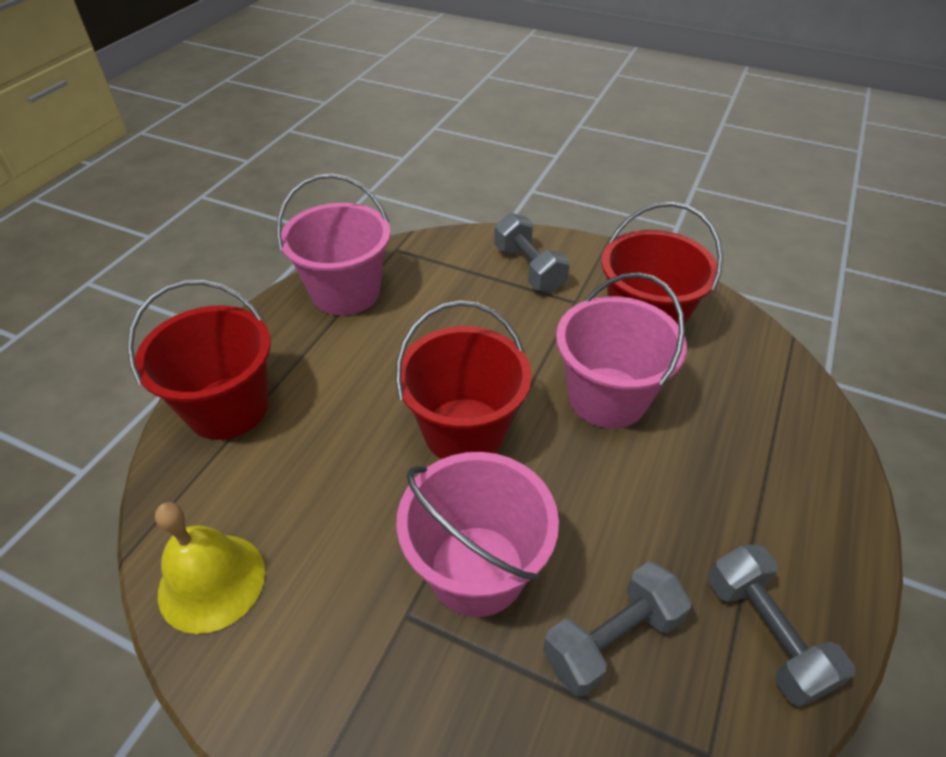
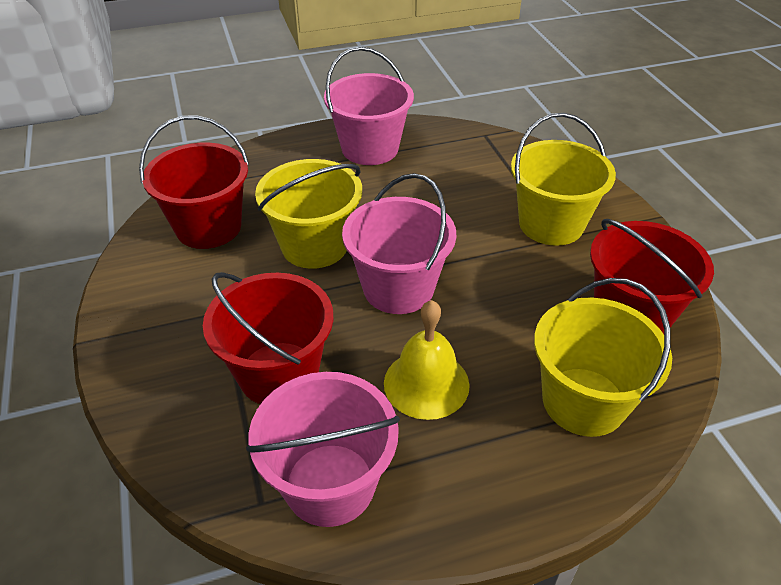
grey dumbbell: 3 -> 0
yellow bucket: 0 -> 3

